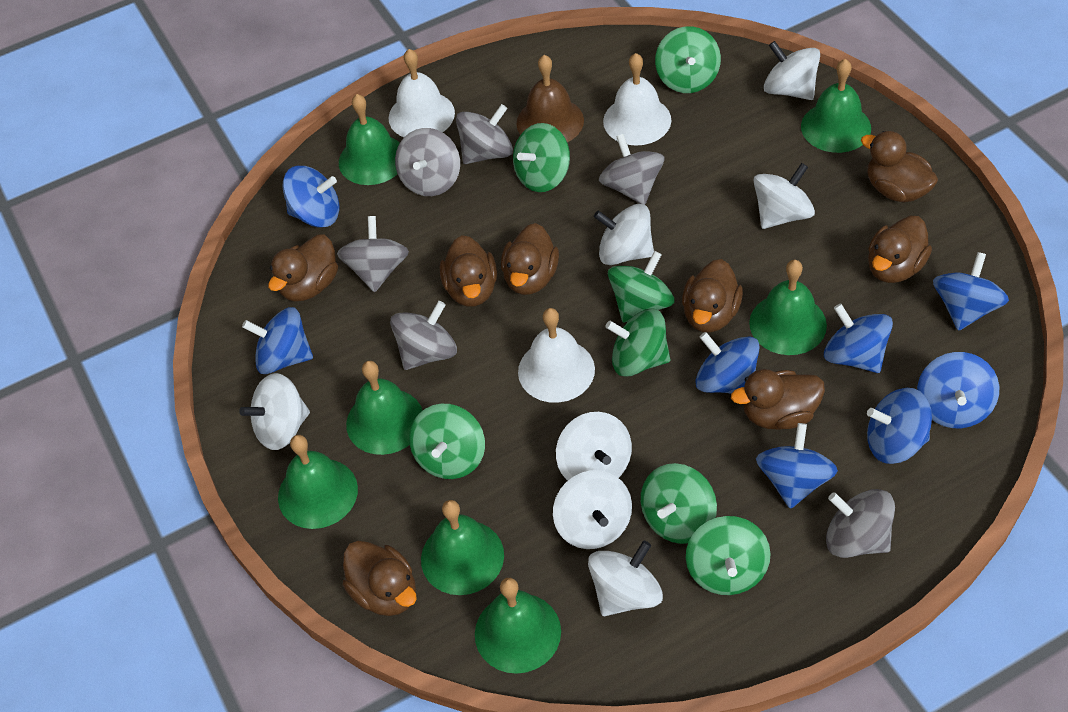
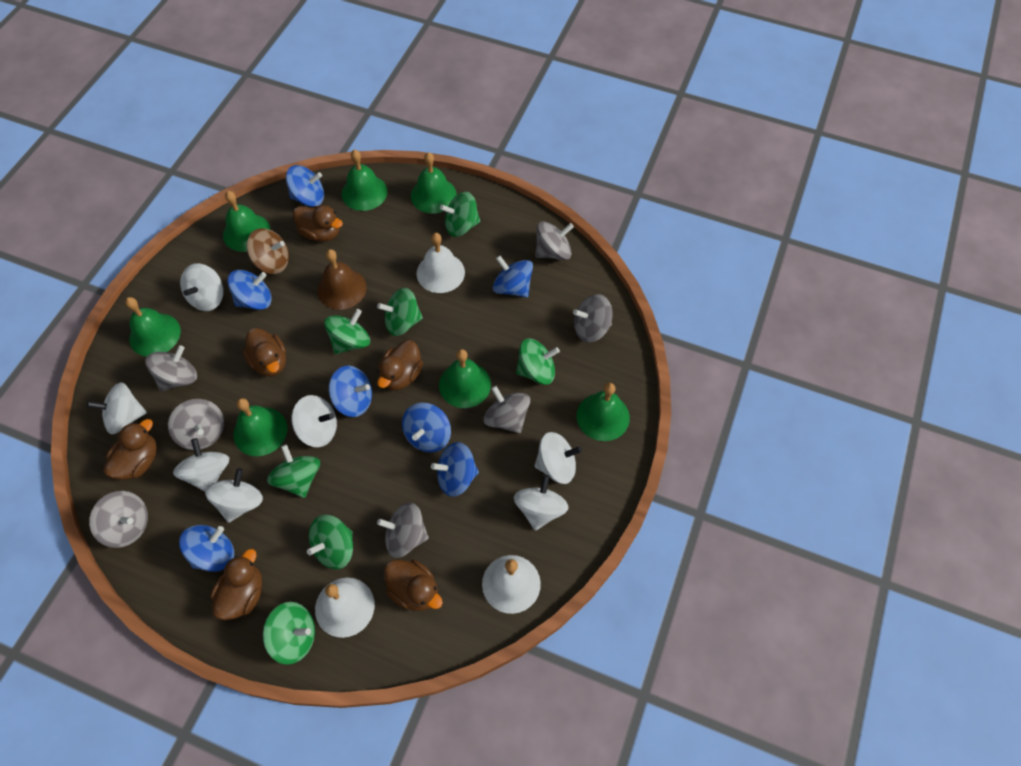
blue spinning top: 8 -> 7
brown duck: 8 -> 6
brown spinning top: 0 -> 1
grey spinning top: 6 -> 7

